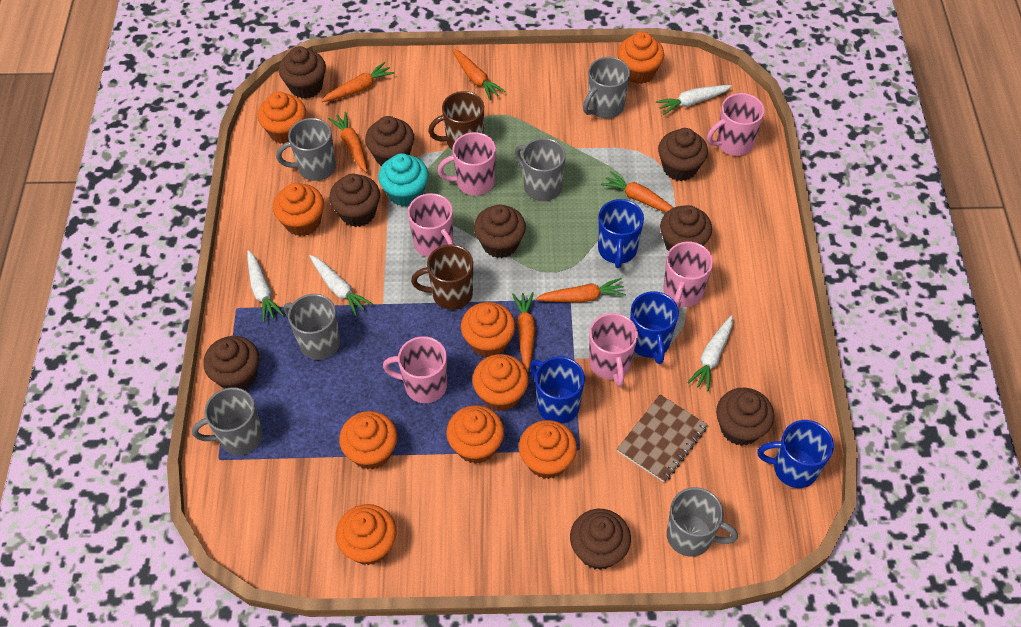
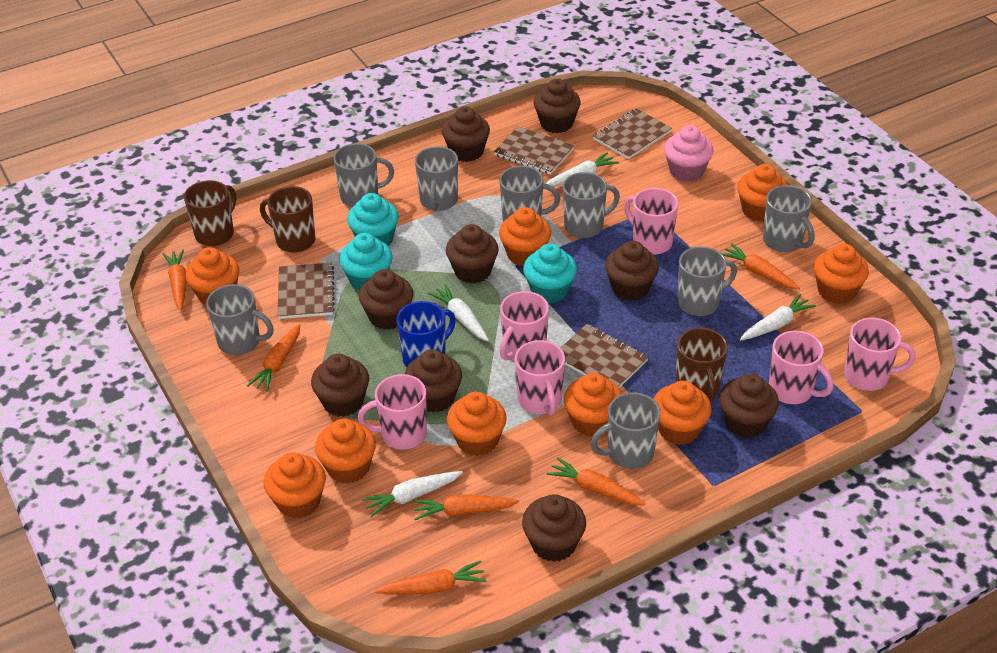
blue mug: 4 -> 1
brown mug: 2 -> 3
brown notebook: 1 -> 4
grey mug: 6 -> 8
pink cupcake: 0 -> 1
turquoise cupcake: 1 -> 3

